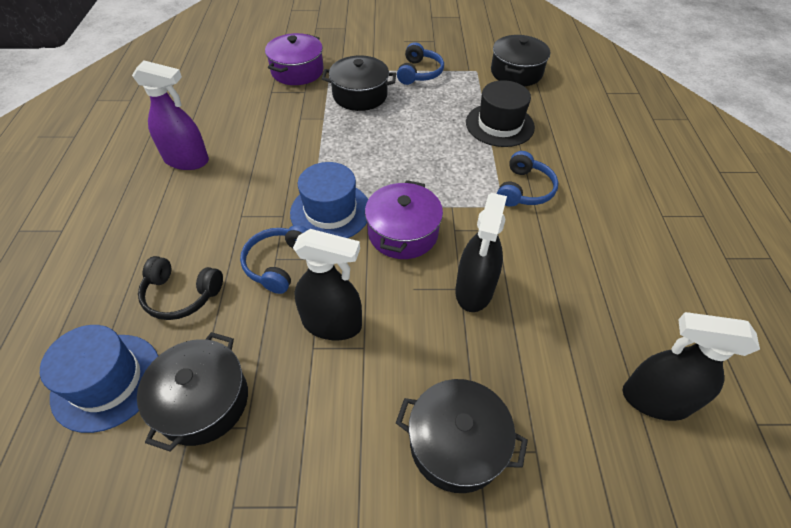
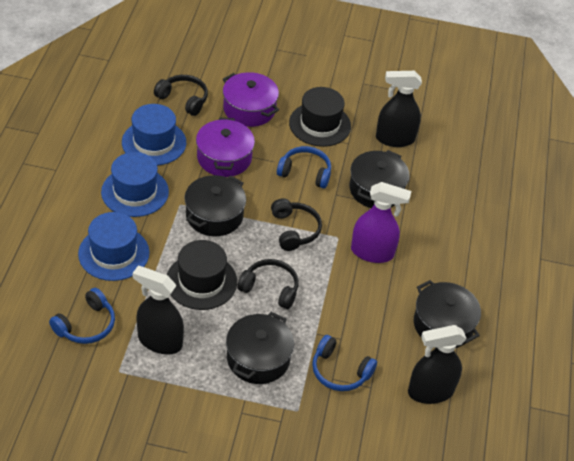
black hat: 1 -> 2
black headphones: 1 -> 3
blue hat: 2 -> 3

